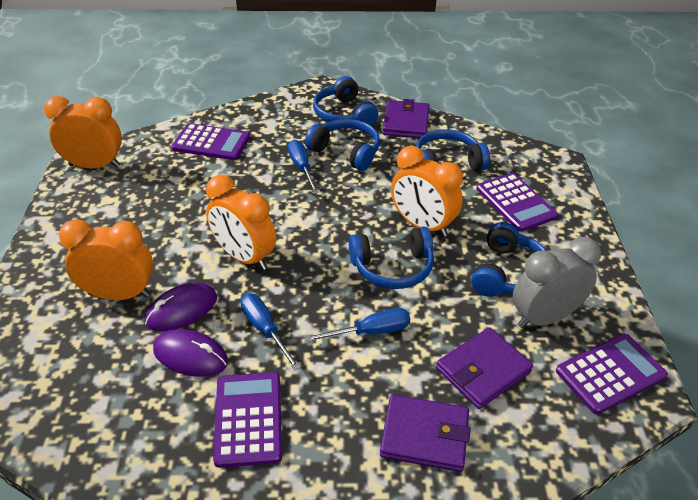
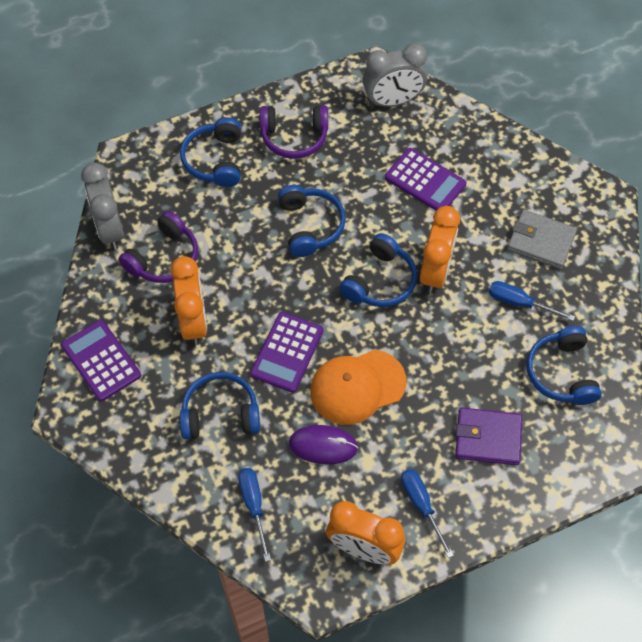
grey clock: 1 -> 2
grey wallet: 0 -> 1
orange cap: 0 -> 1
orange clock: 4 -> 3
purple calculator: 4 -> 3
purple headphones: 0 -> 2
purple mouse: 2 -> 1
purple wallet: 3 -> 1

